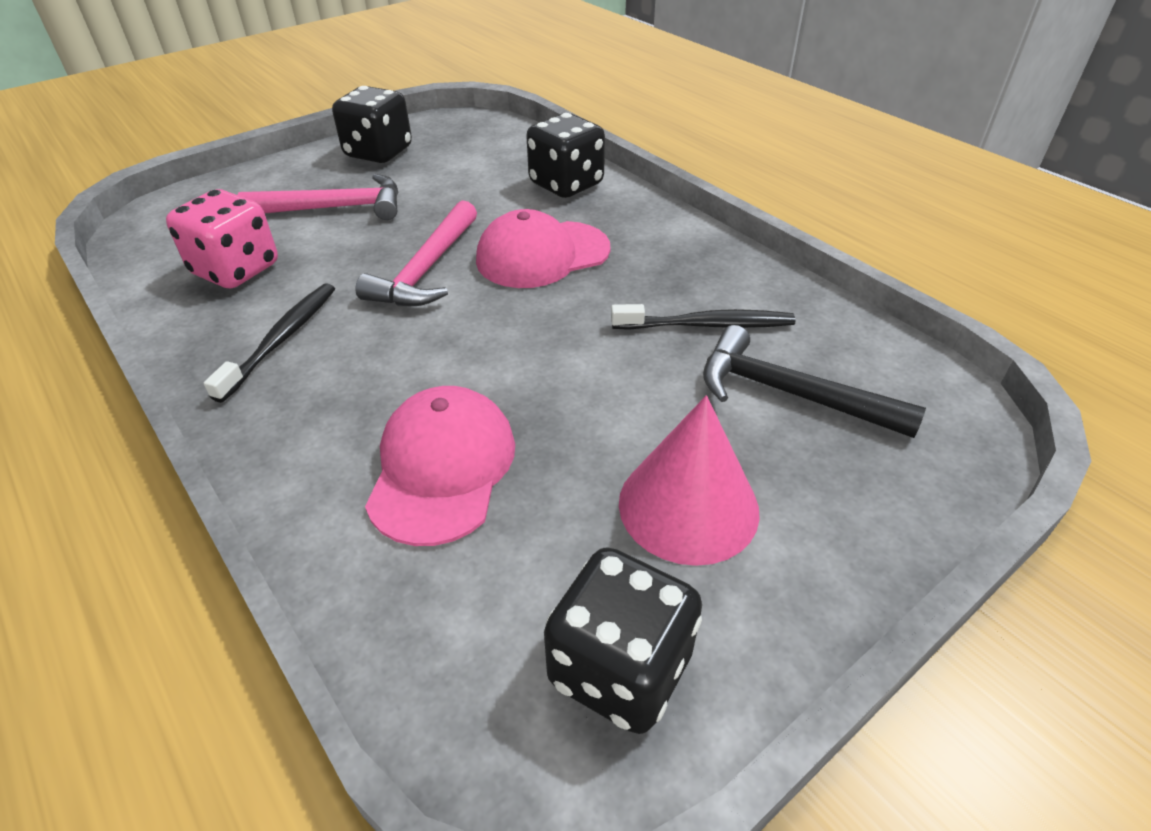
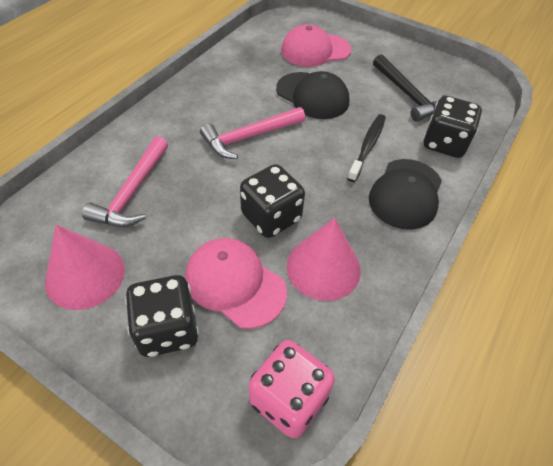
black cap: 0 -> 2
black toothbrush: 2 -> 1
pink cone: 1 -> 2

